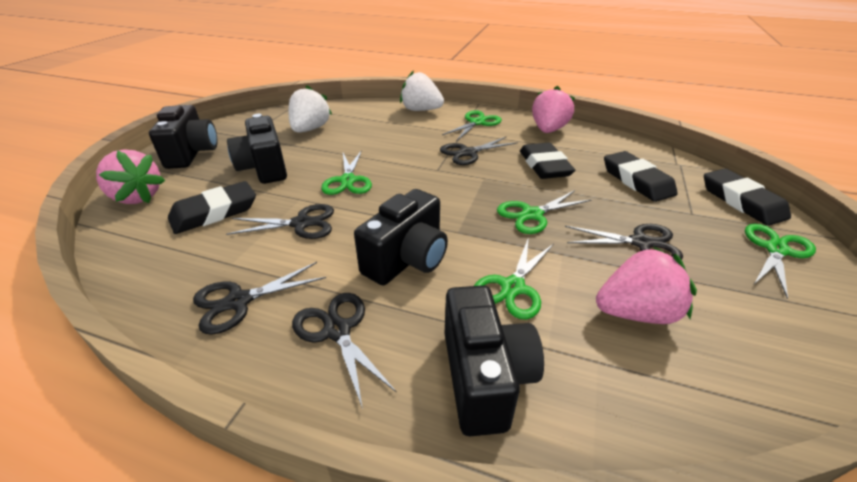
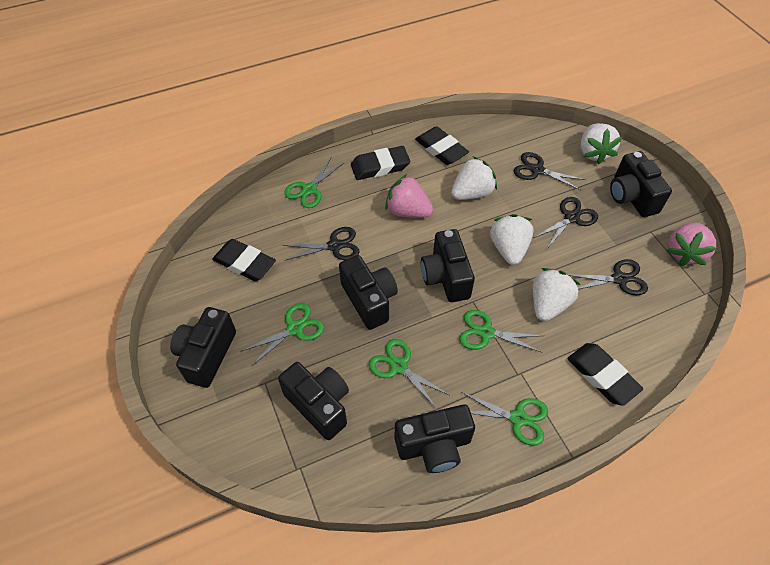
black camera: 4 -> 6
black scissors: 5 -> 4
pink strawberry: 3 -> 2
white strawberry: 2 -> 4

